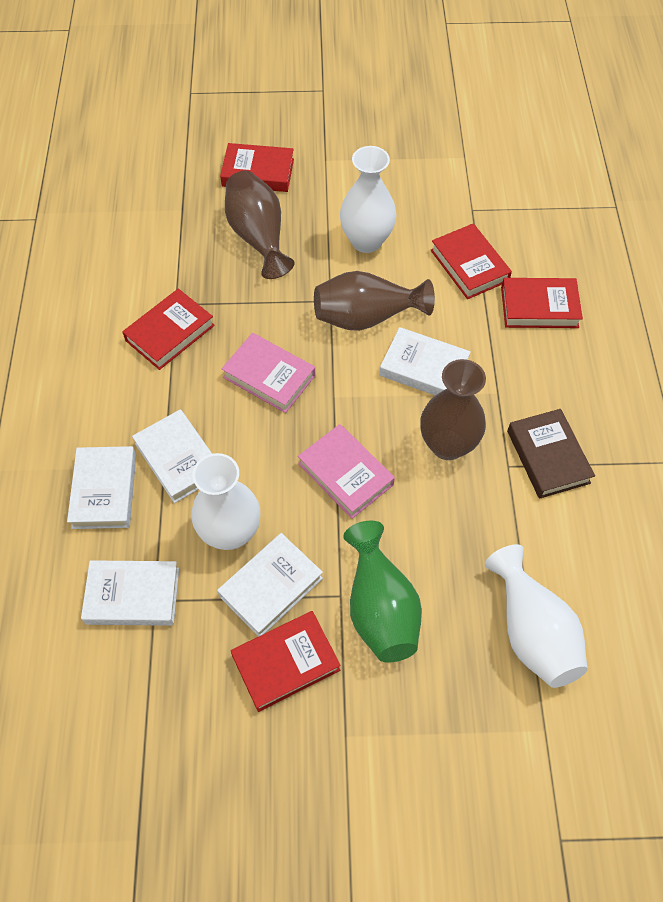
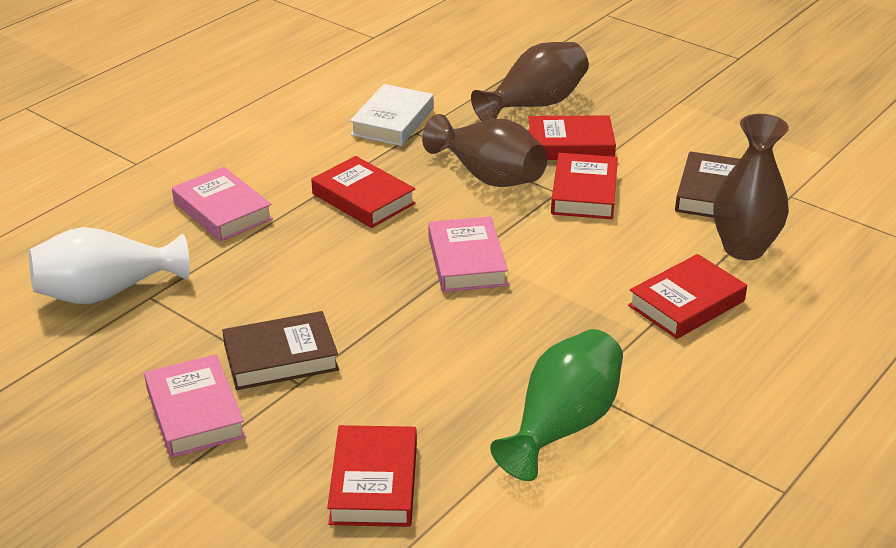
brown book: 1 -> 2
pink book: 2 -> 3
white book: 5 -> 1
white vase: 3 -> 1

